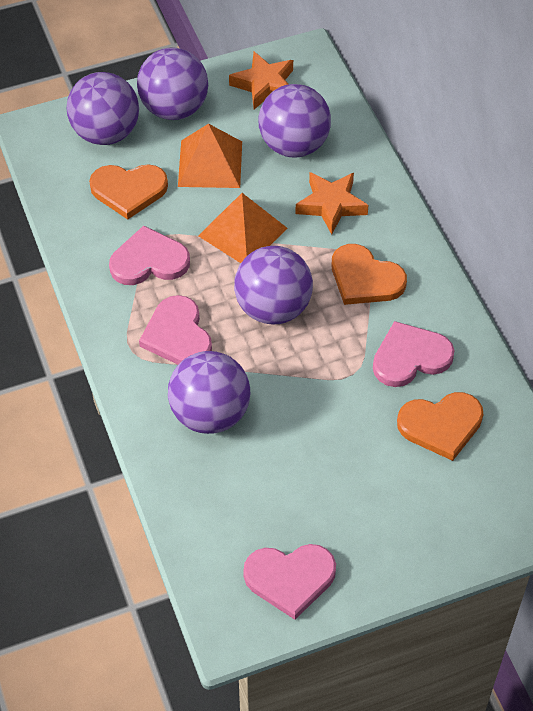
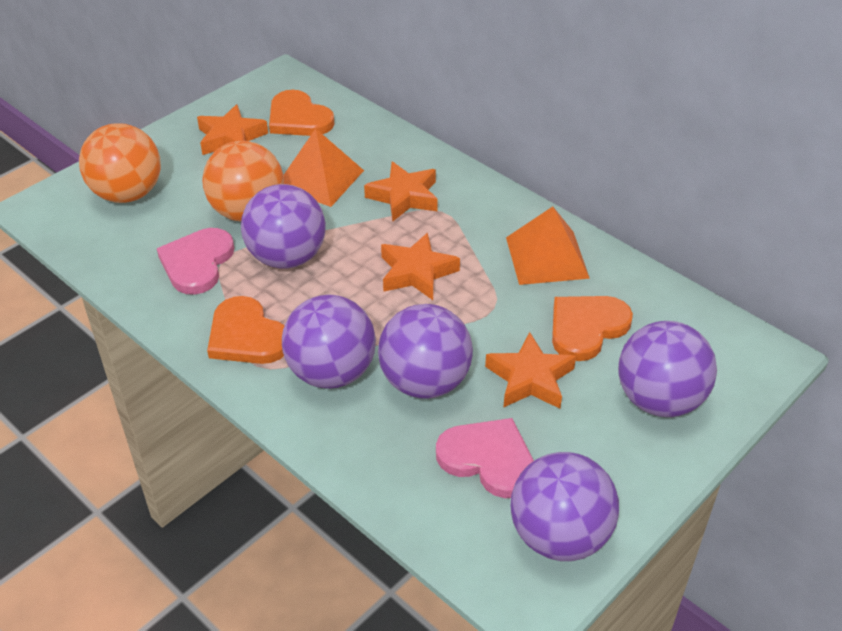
orange ball: 0 -> 2
orange star: 2 -> 4
pink heart: 4 -> 2

